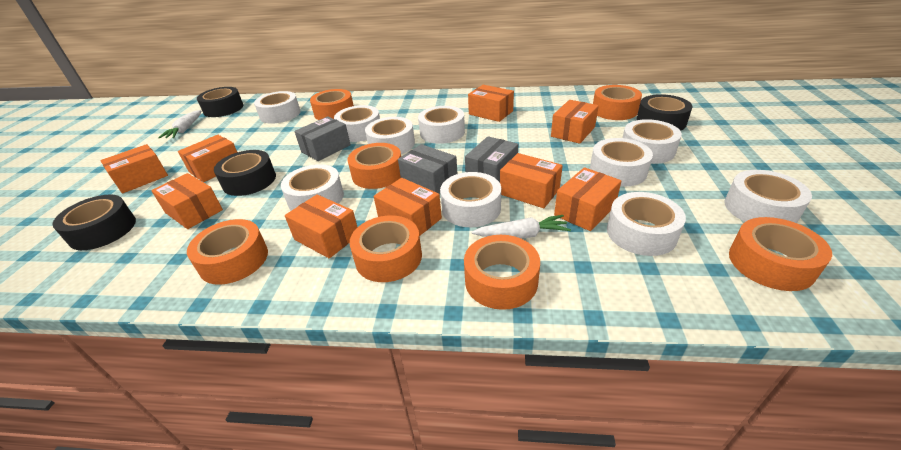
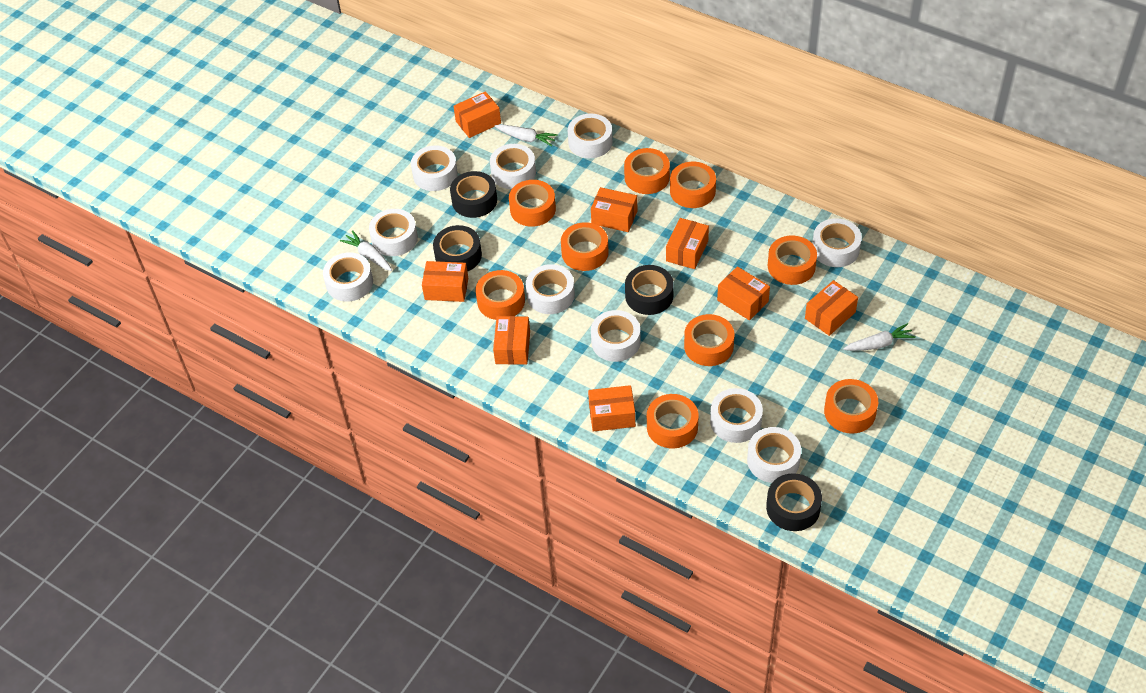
grey box: 3 -> 0
orange box: 9 -> 8
orange tape: 7 -> 9
white carrot: 2 -> 3

